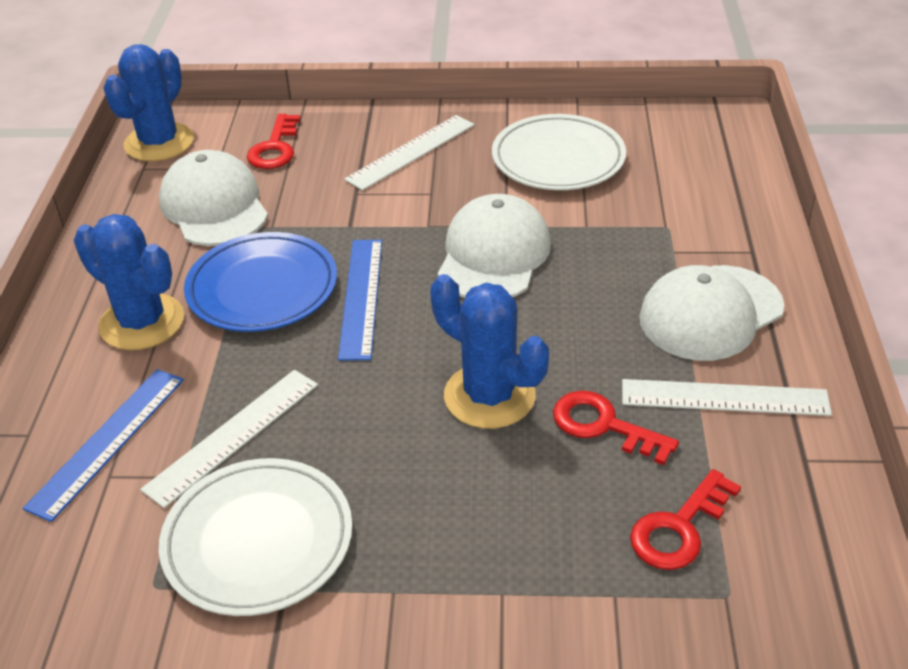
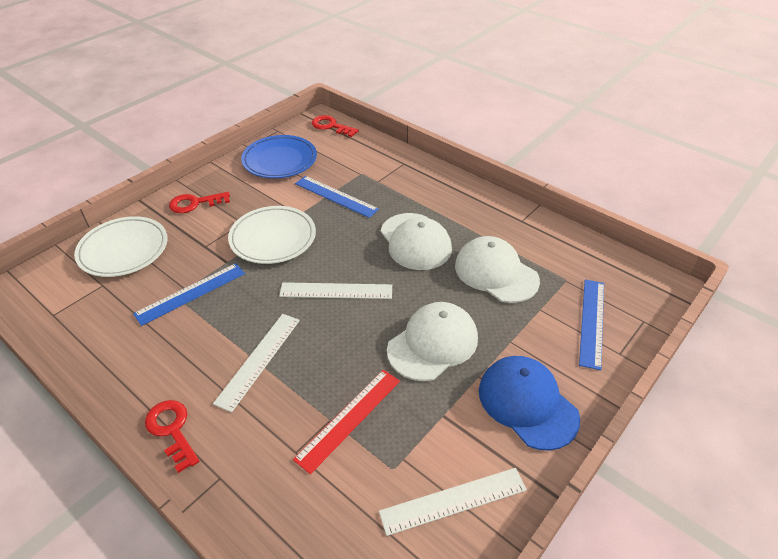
blue cactus: 3 -> 0
blue cap: 0 -> 1
blue ruler: 2 -> 3
red ruler: 0 -> 1

